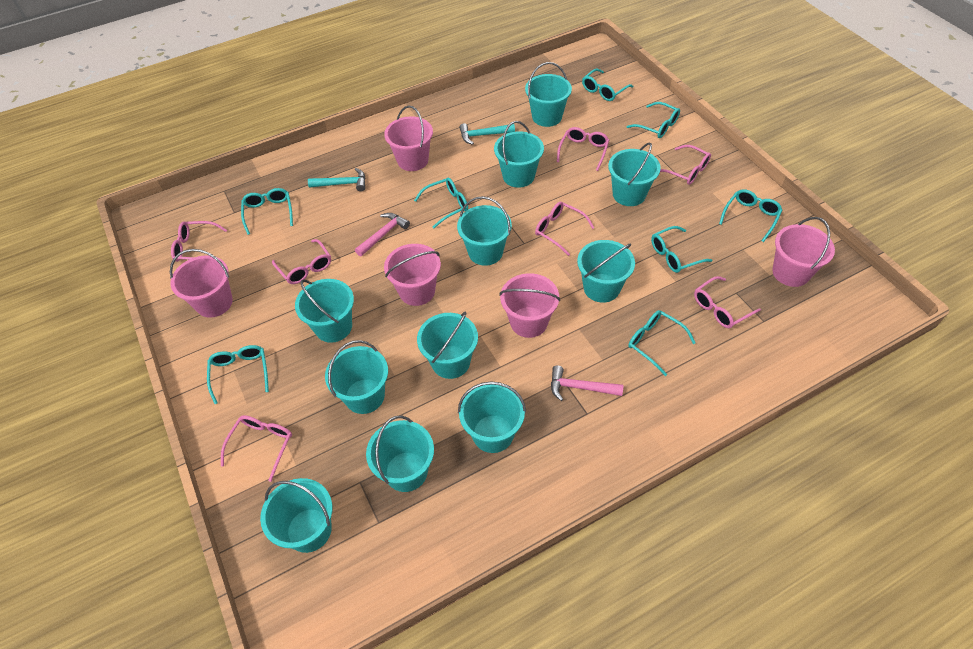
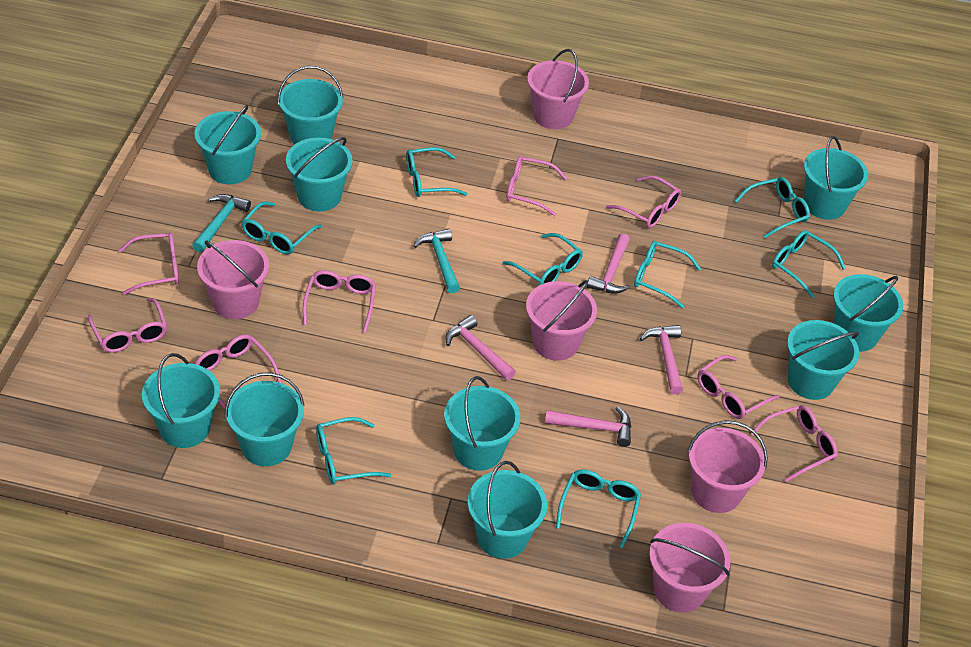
pink glasses: 7 -> 8
pink hammer: 2 -> 4
turquoise bucket: 11 -> 10

